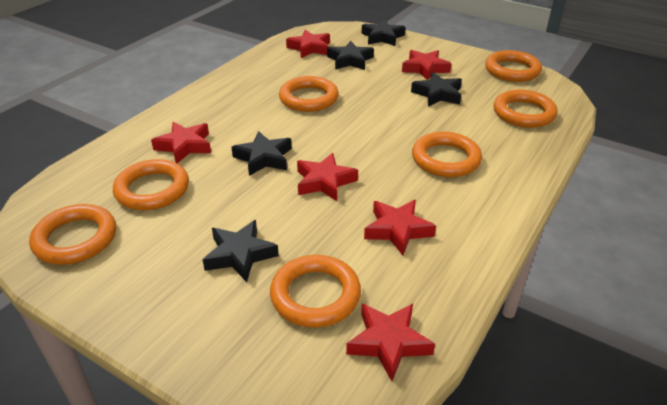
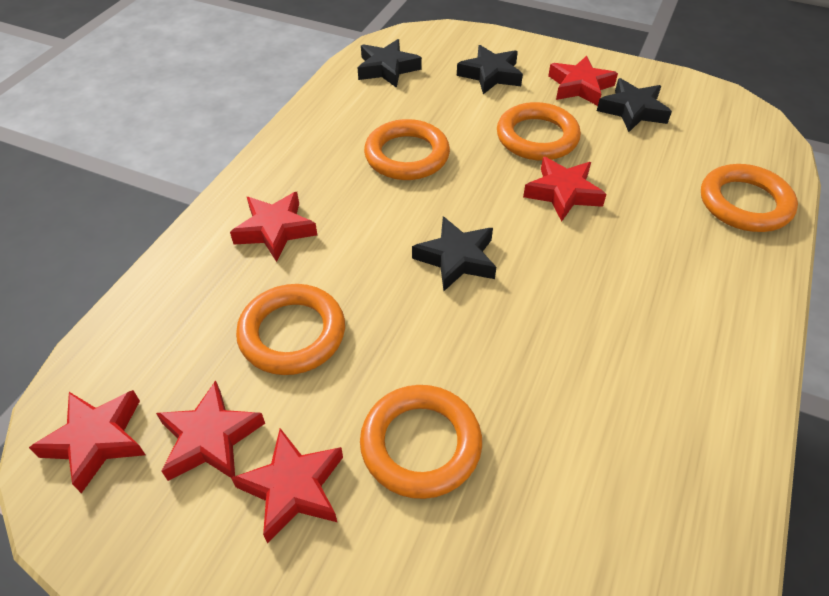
black star: 5 -> 4
orange ring: 7 -> 5

